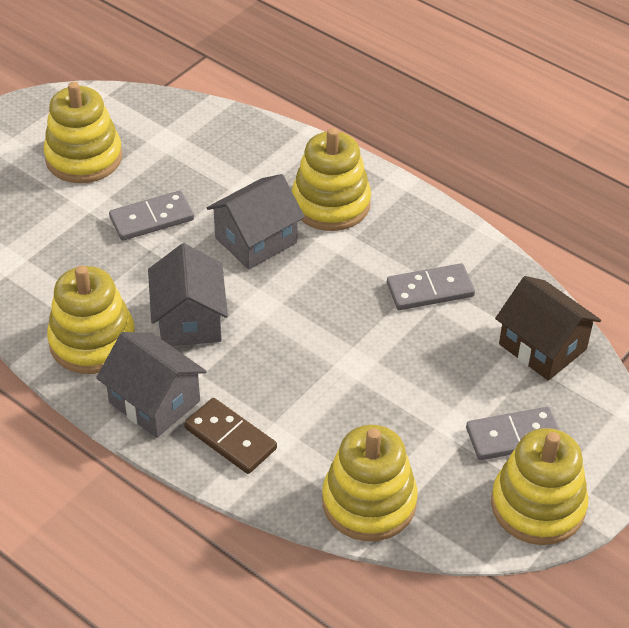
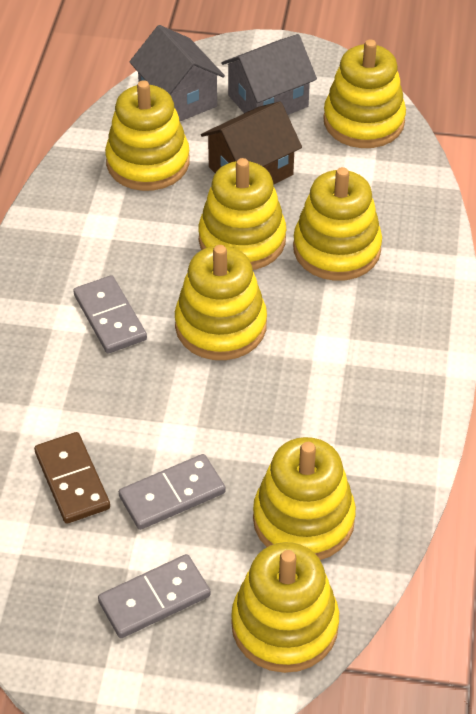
grey house: 3 -> 2
yellow stacking toy: 5 -> 7

